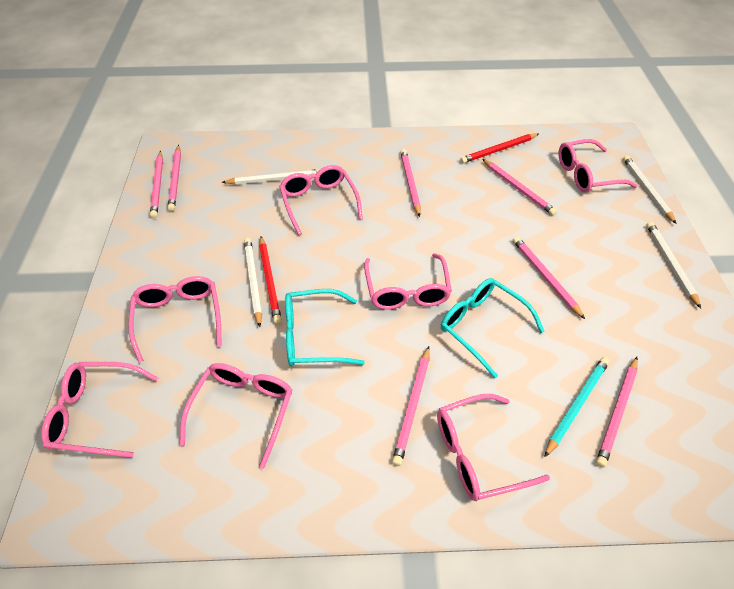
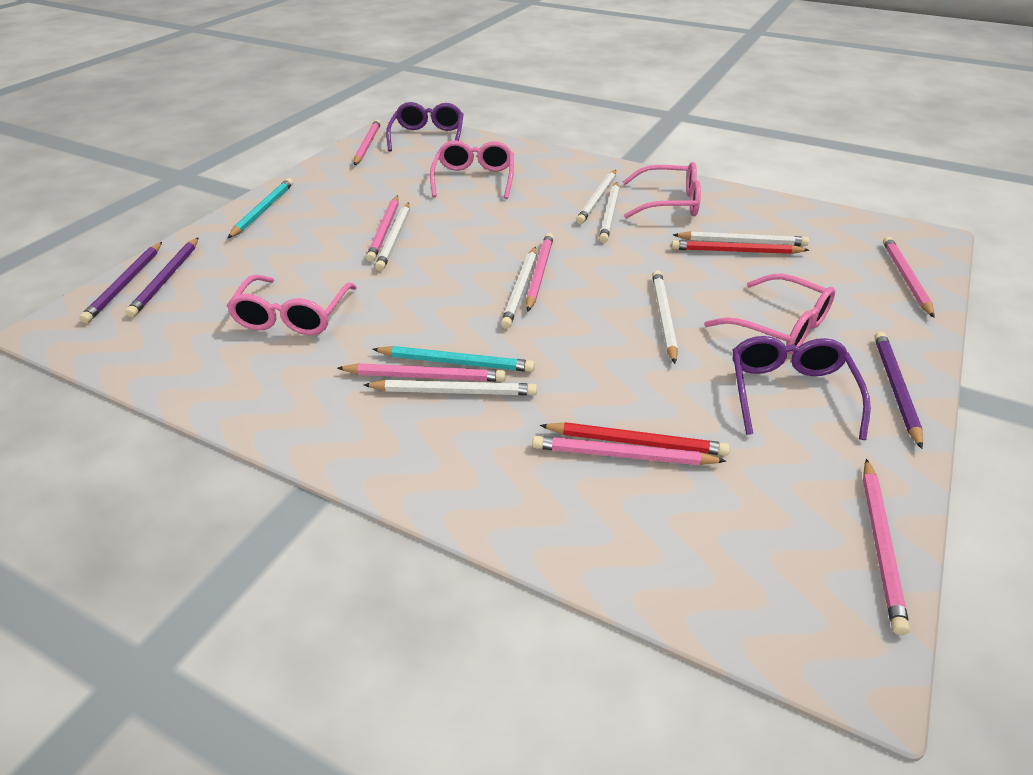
pink glasses: 7 -> 4
purple glasses: 0 -> 2
purple pencil: 0 -> 3
turquoise glasses: 2 -> 0
turquoise pencil: 1 -> 2
white pencil: 4 -> 7

